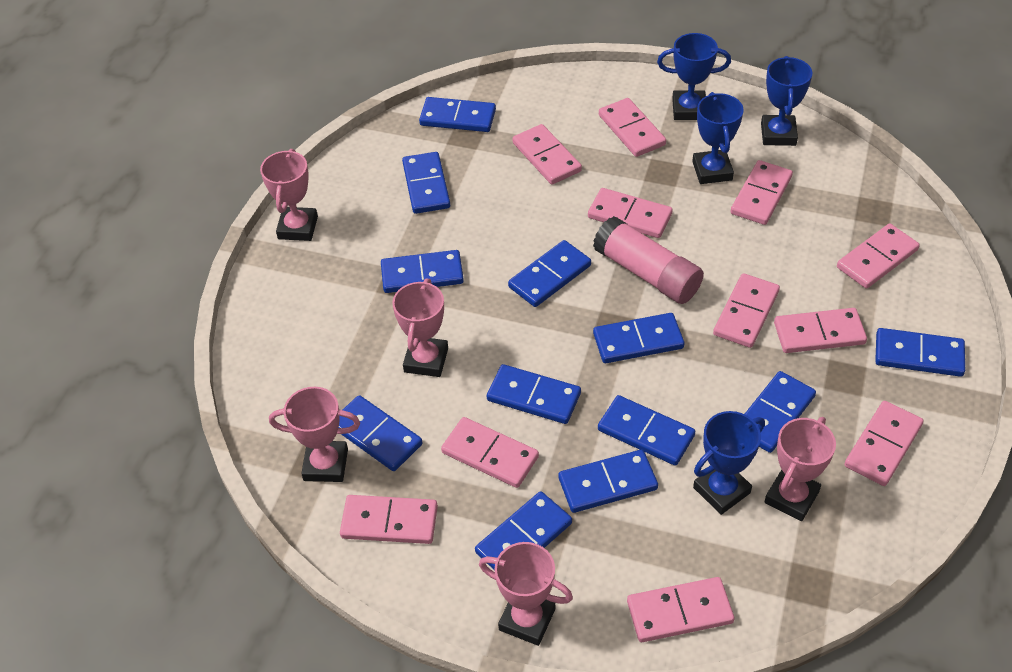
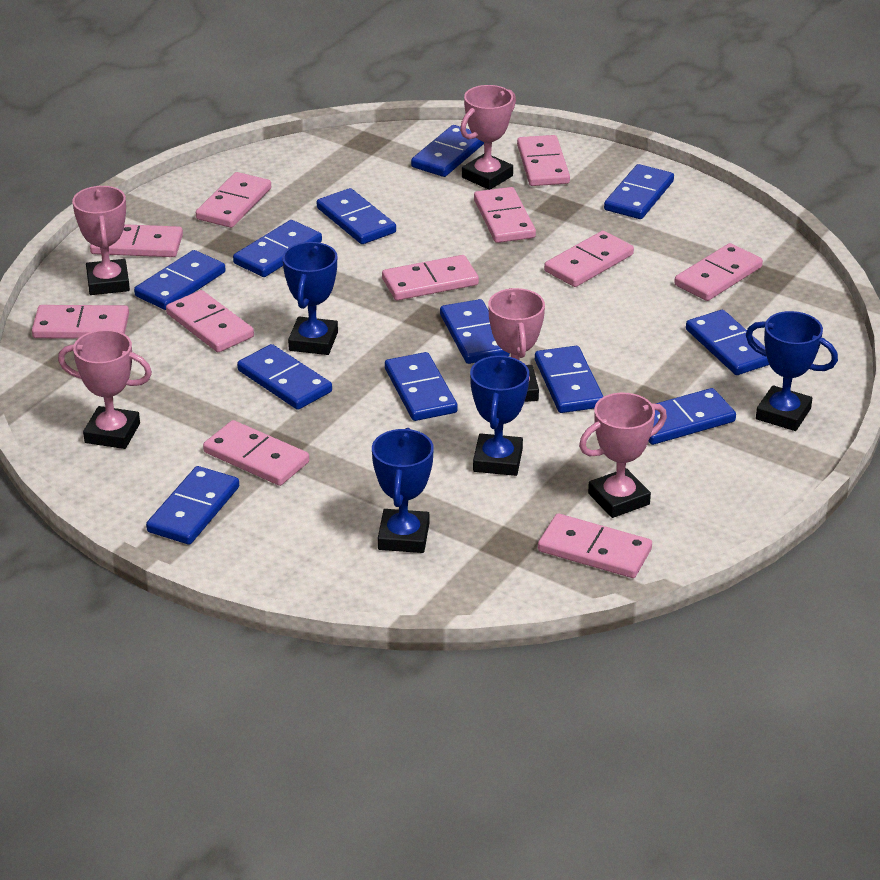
pink glue stick: 1 -> 0

